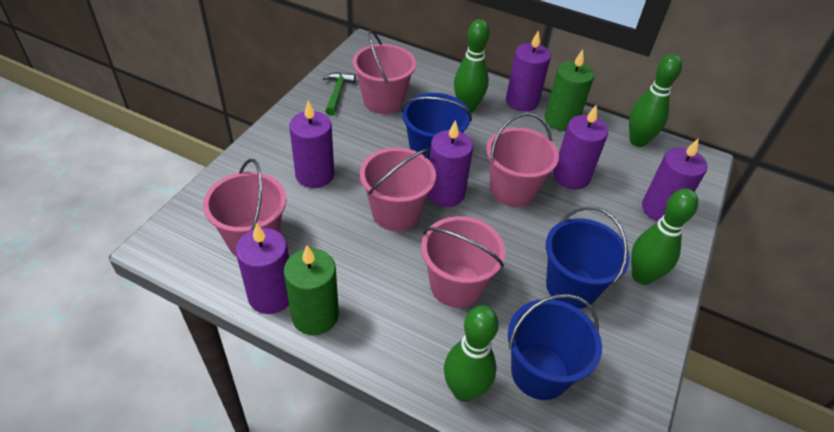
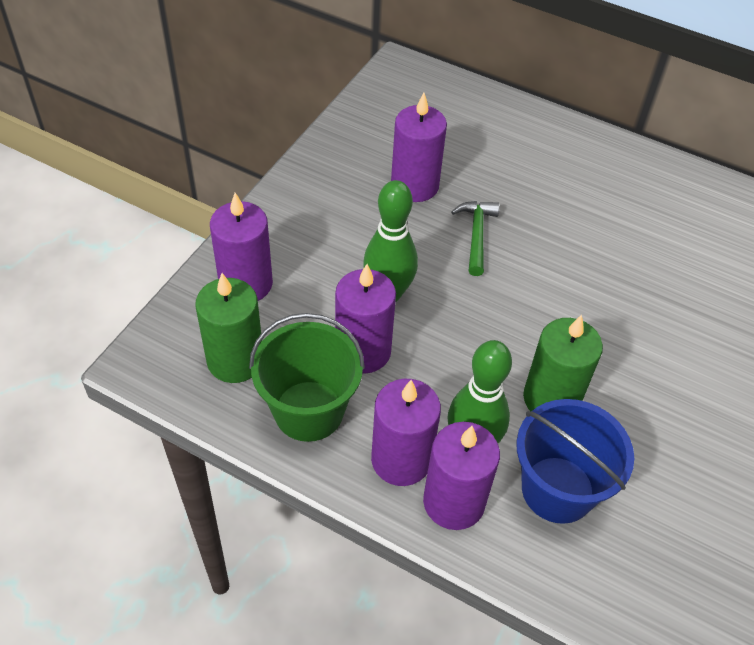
blue bucket: 3 -> 1
green bowling pin: 4 -> 2
green bucket: 0 -> 1
pink bucket: 5 -> 0
purple candle: 6 -> 5

